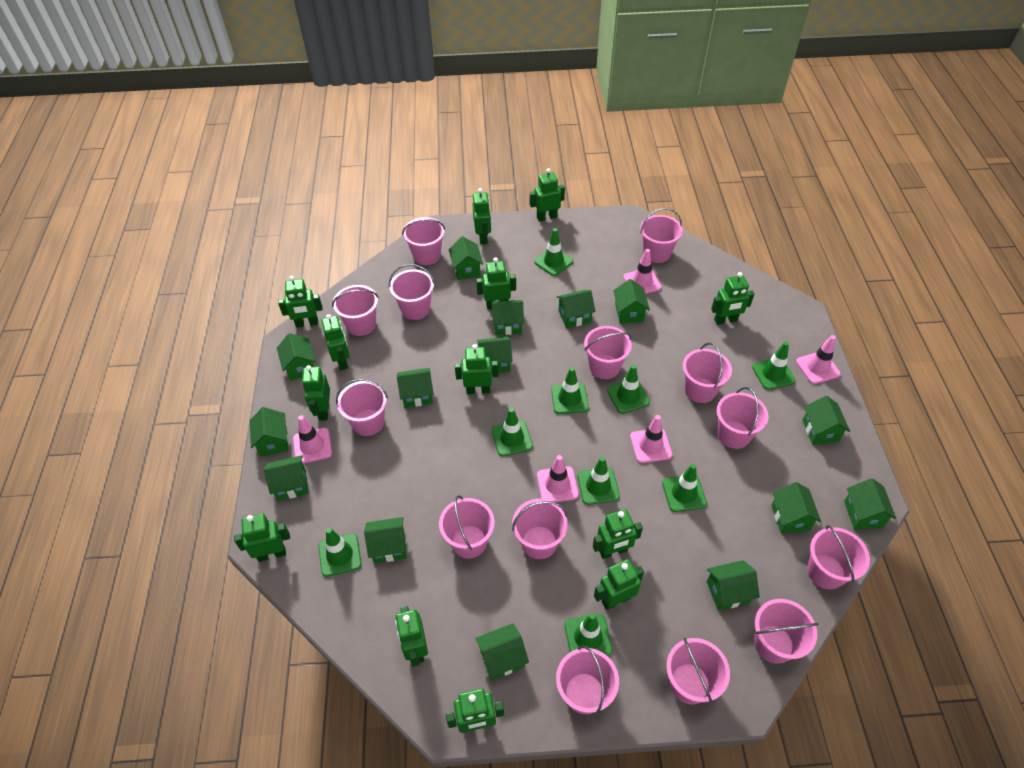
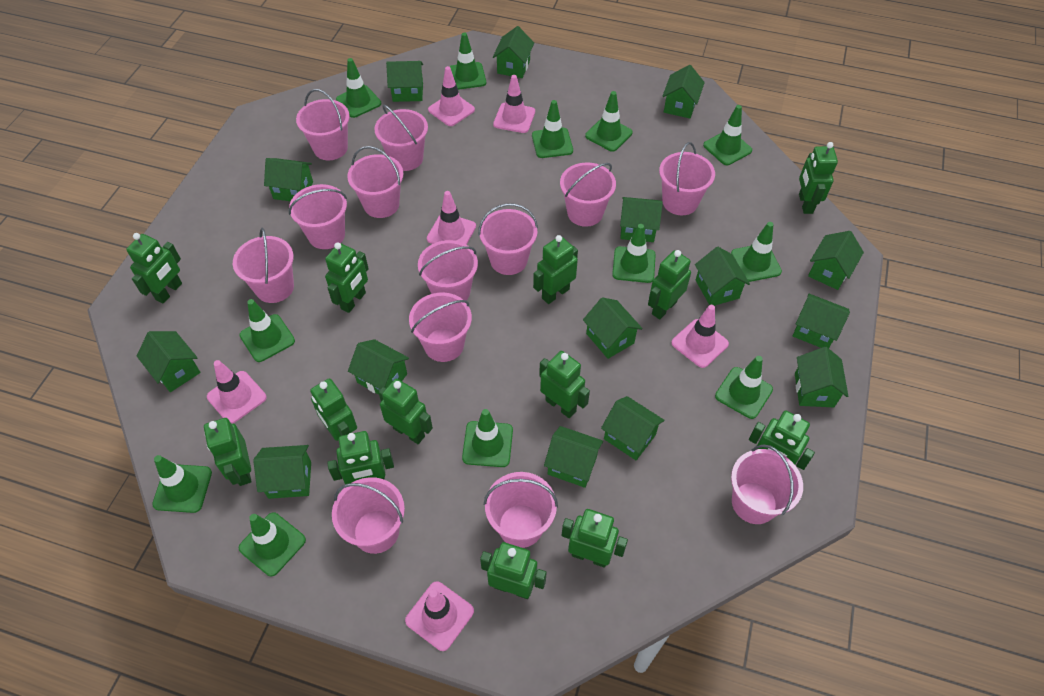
green traffic cone: 9 -> 12
pink bucket: 14 -> 13
pink traffic cone: 5 -> 6

